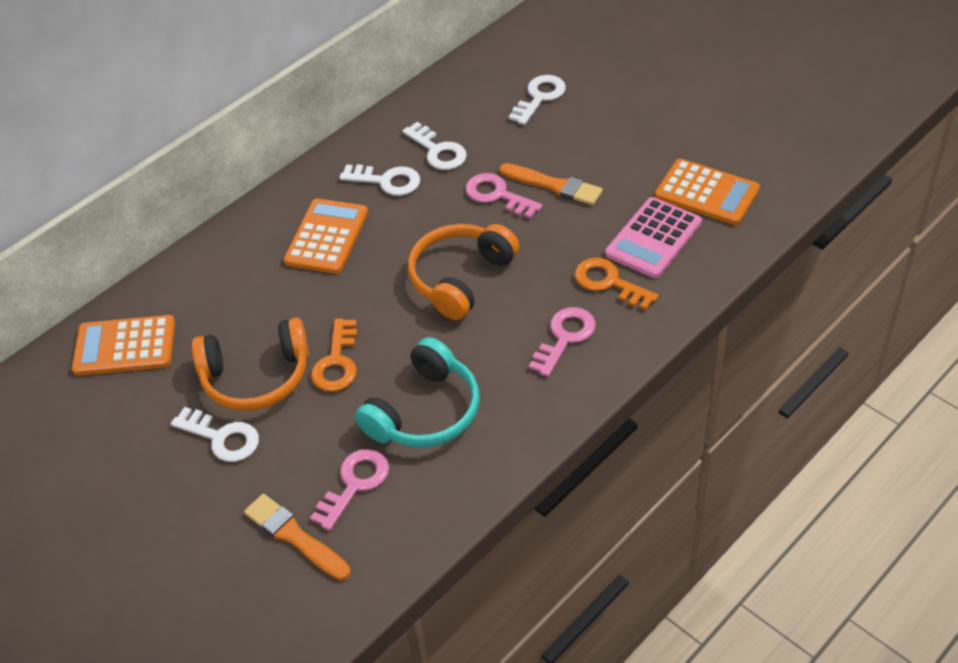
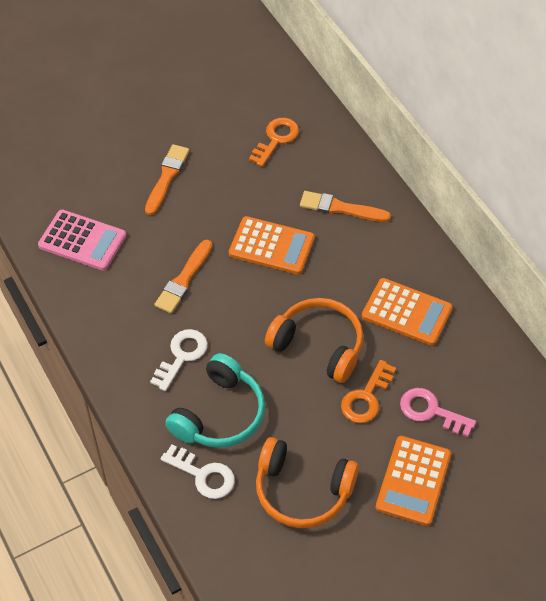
orange brush: 2 -> 3
pink key: 3 -> 1
white key: 4 -> 2

